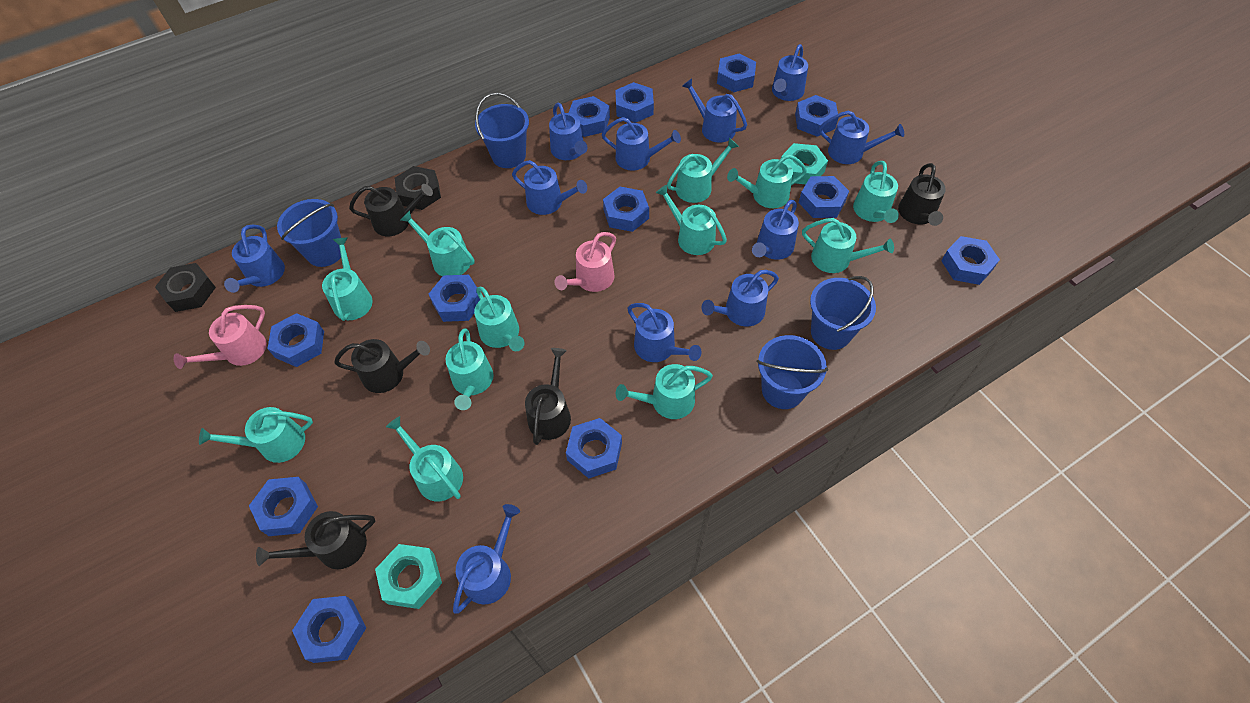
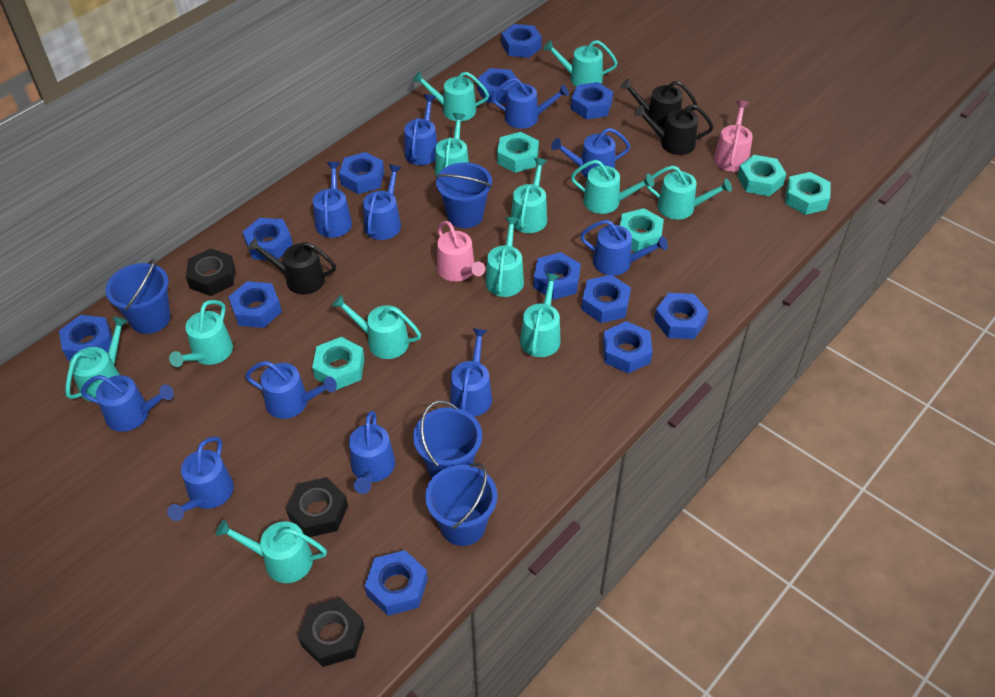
black nut: 2 -> 3
black watering can: 5 -> 3
turquoise nut: 2 -> 5

